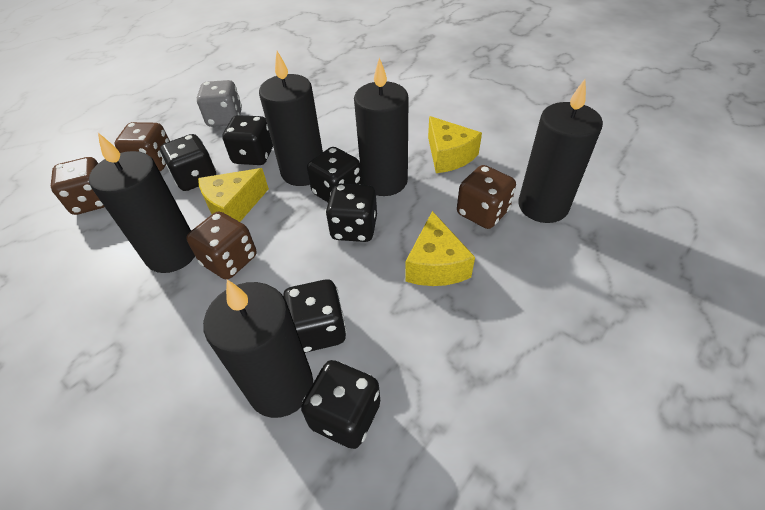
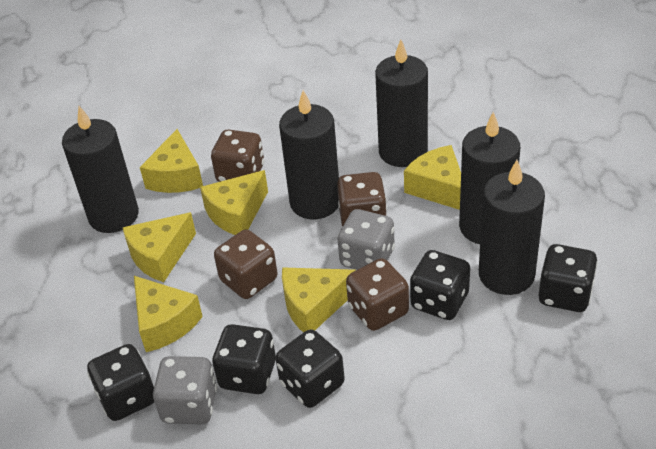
black dice: 6 -> 5
grey dice: 1 -> 2
yellow cheese: 3 -> 6

